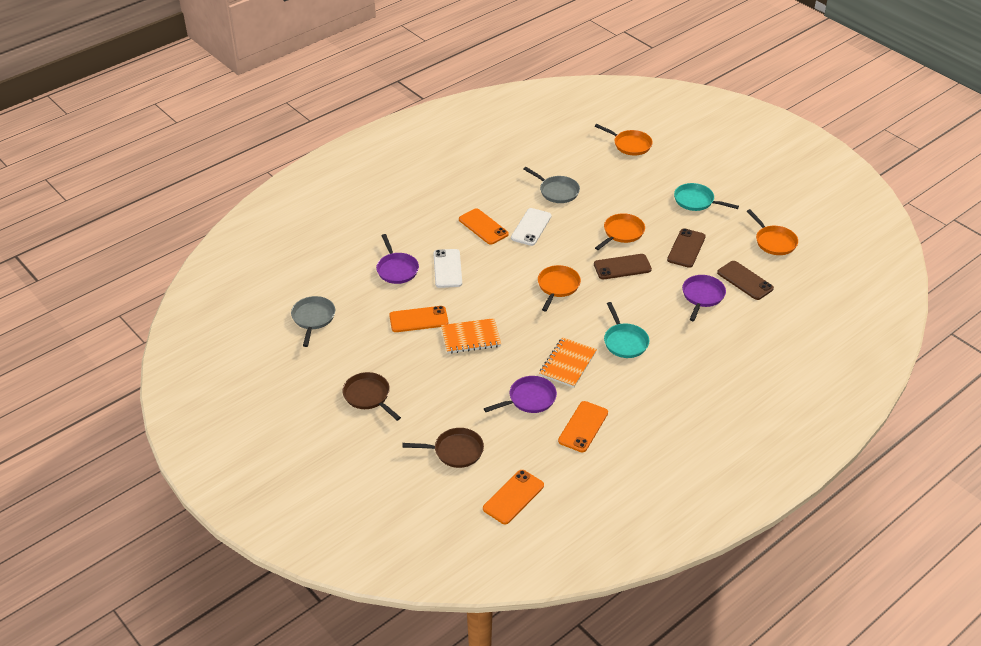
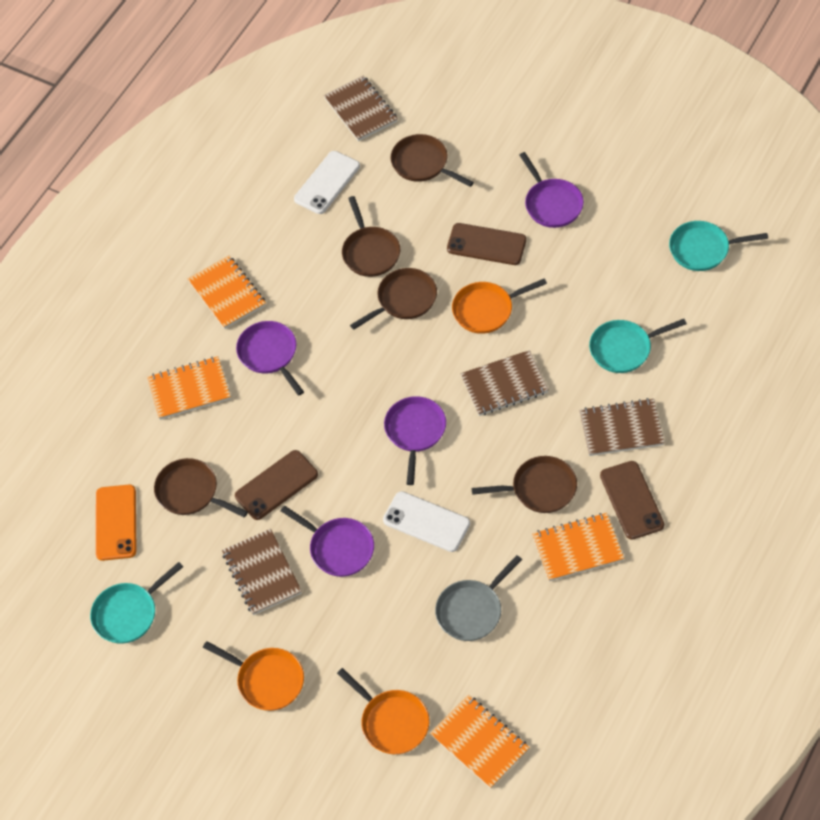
brown notebook: 0 -> 4
brown pan: 2 -> 5
grey pan: 2 -> 1
orange notebook: 2 -> 4
orange pan: 4 -> 3
orange phone: 4 -> 1
purple pan: 3 -> 4
turquoise pan: 2 -> 3

